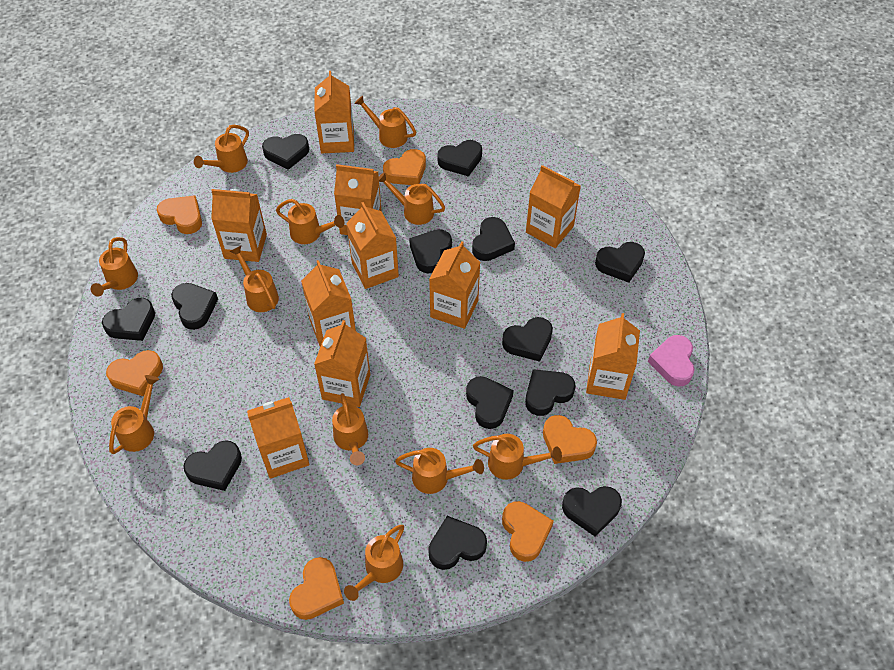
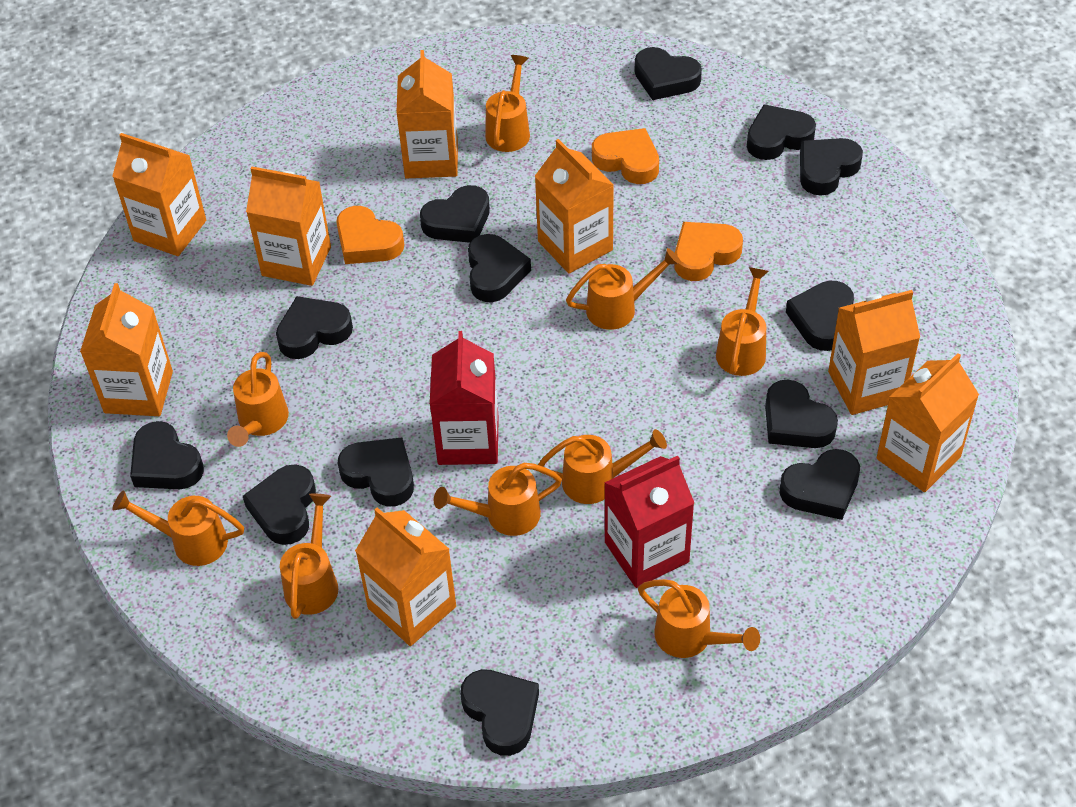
orange carton: 10 -> 8
orange heart: 6 -> 3
orange watering can: 11 -> 9
pink heart: 1 -> 0
red carton: 0 -> 2

